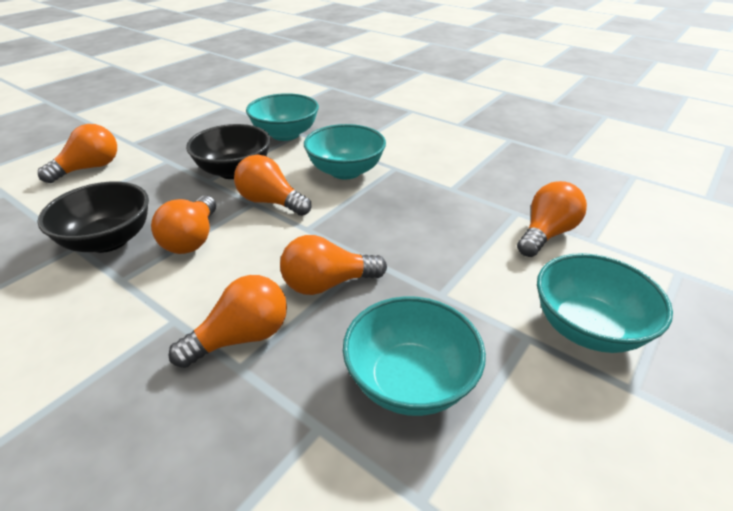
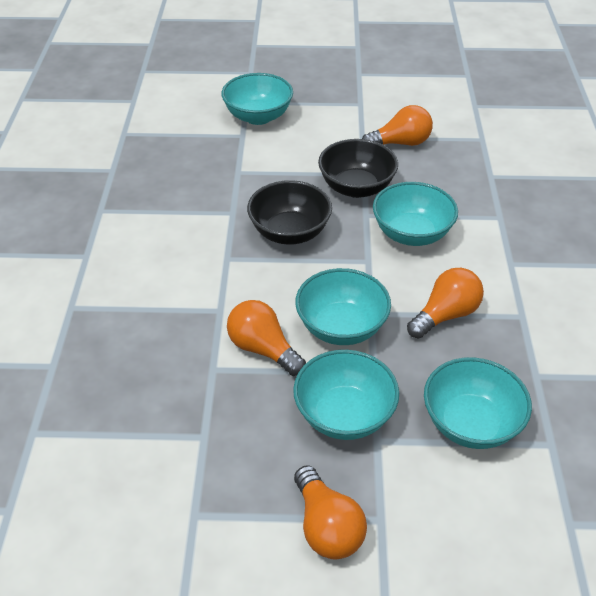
orange light bulb: 6 -> 4
turquoise bowl: 4 -> 5

